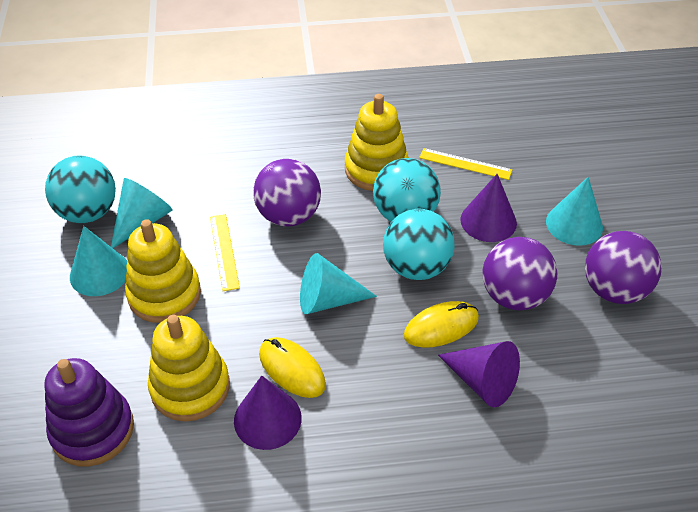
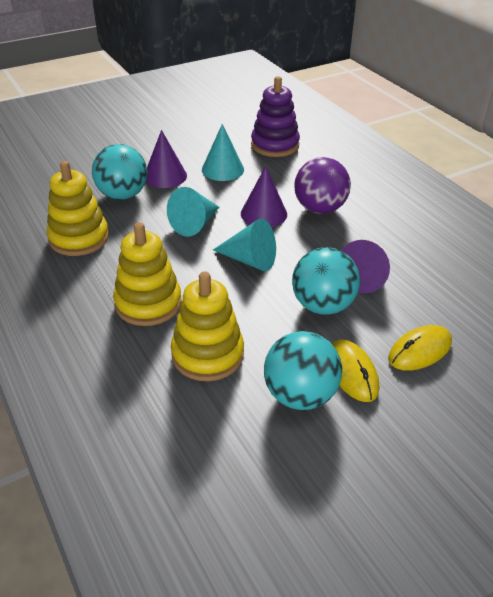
purple ball: 3 -> 1
turquoise cone: 4 -> 3
yellow ruler: 2 -> 0

